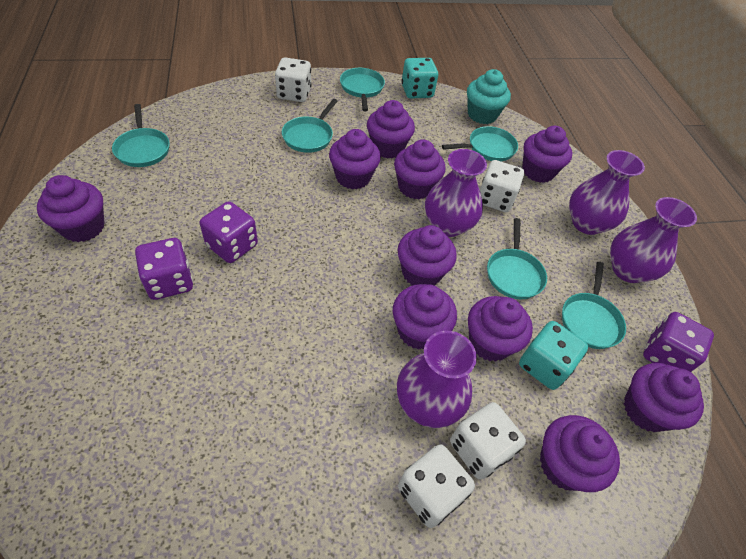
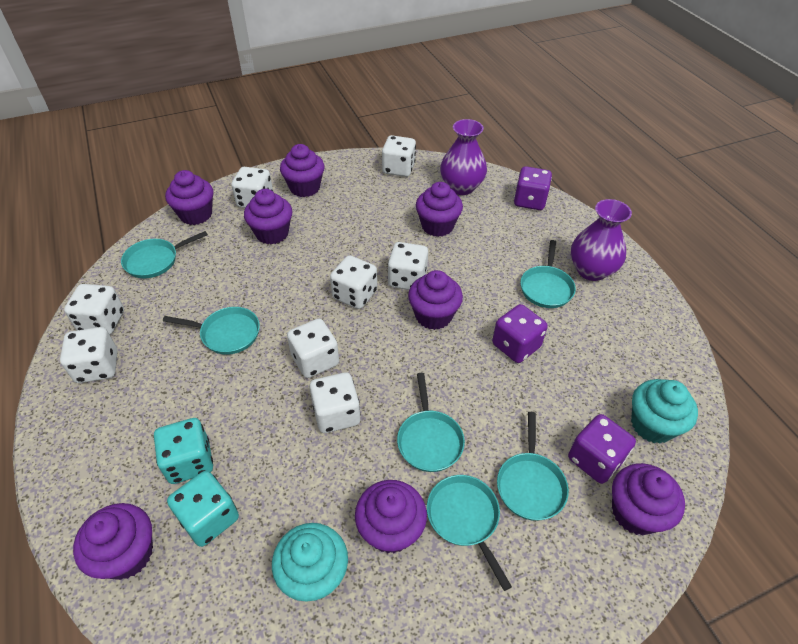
purple cupcake: 10 -> 8
purple vase: 4 -> 2
turquoise cupcake: 1 -> 2
white dice: 4 -> 8

